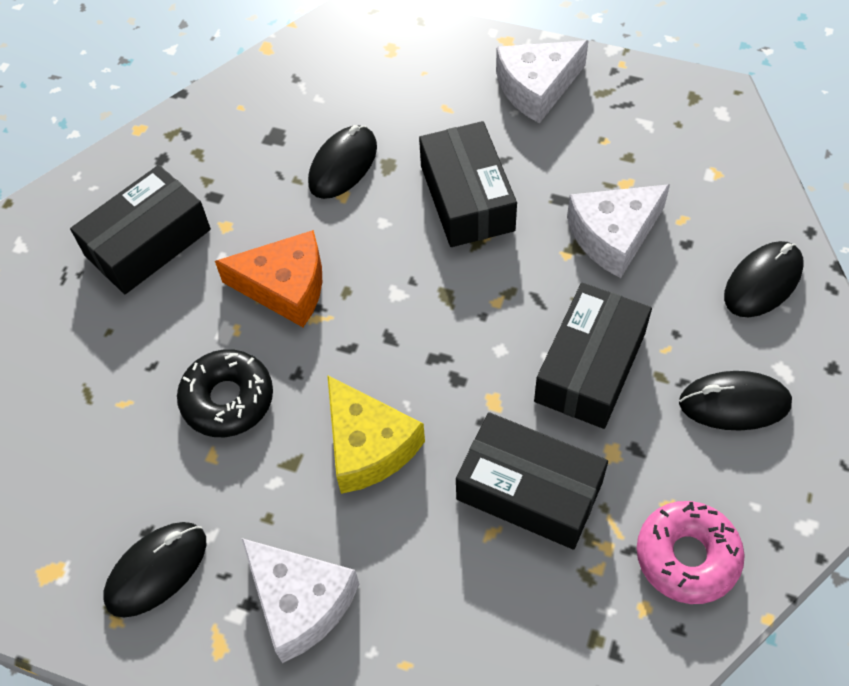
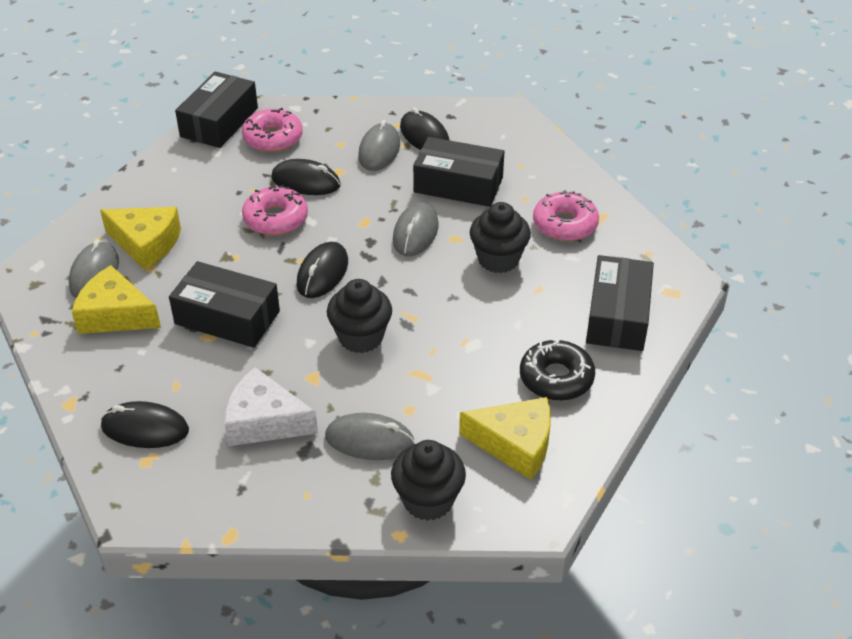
black cupcake: 0 -> 3
grey mouse: 0 -> 4
orange cheese: 1 -> 0
pink donut: 1 -> 3
white cheese: 3 -> 1
yellow cheese: 1 -> 3

